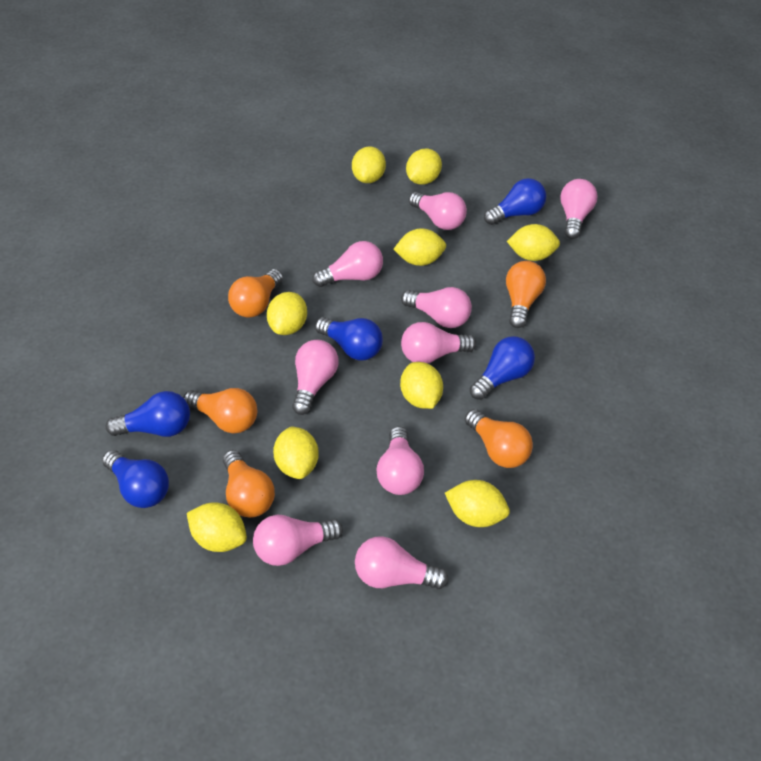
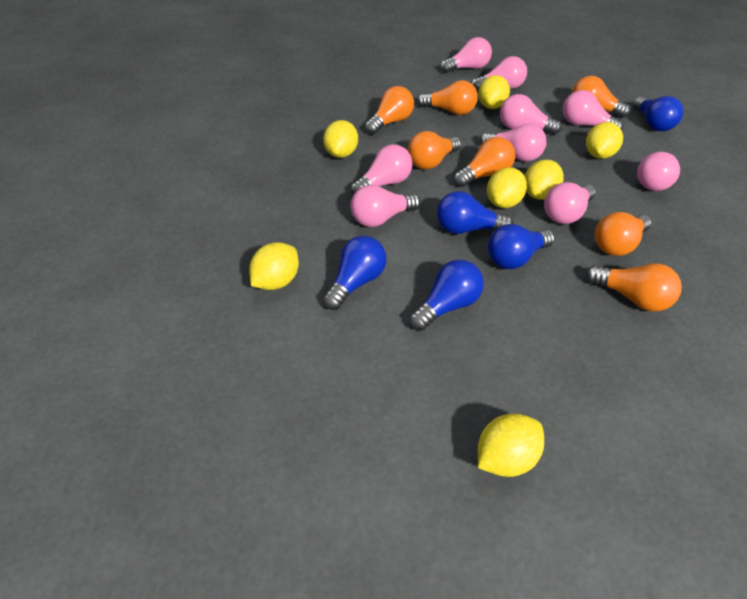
orange light bulb: 5 -> 7
yellow lemon: 9 -> 7

